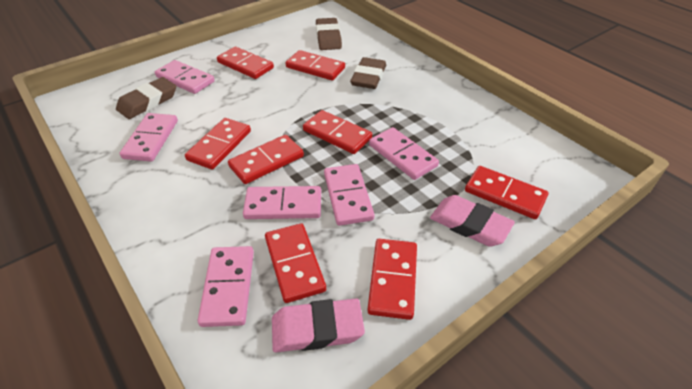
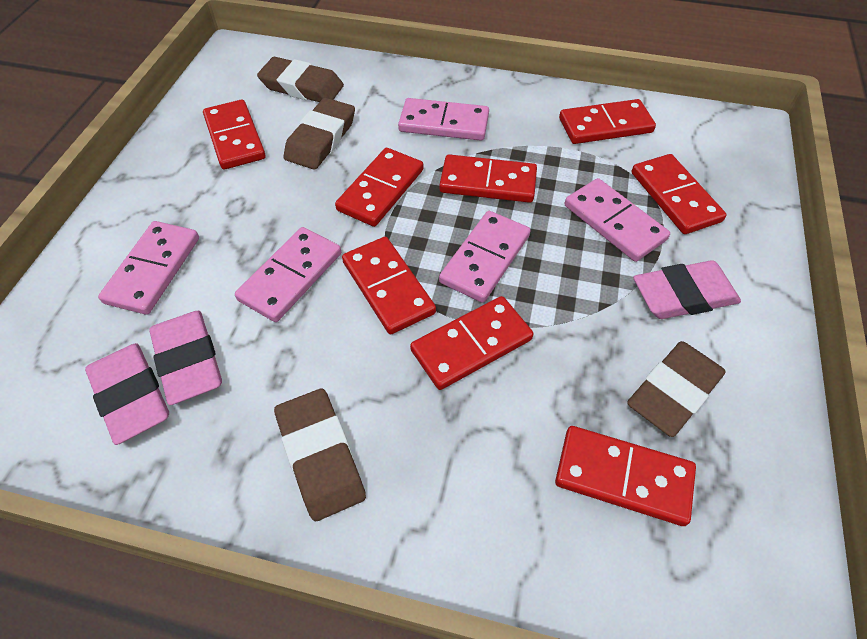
brown eraser: 3 -> 4
pink domino: 6 -> 5
pink eraser: 2 -> 3

